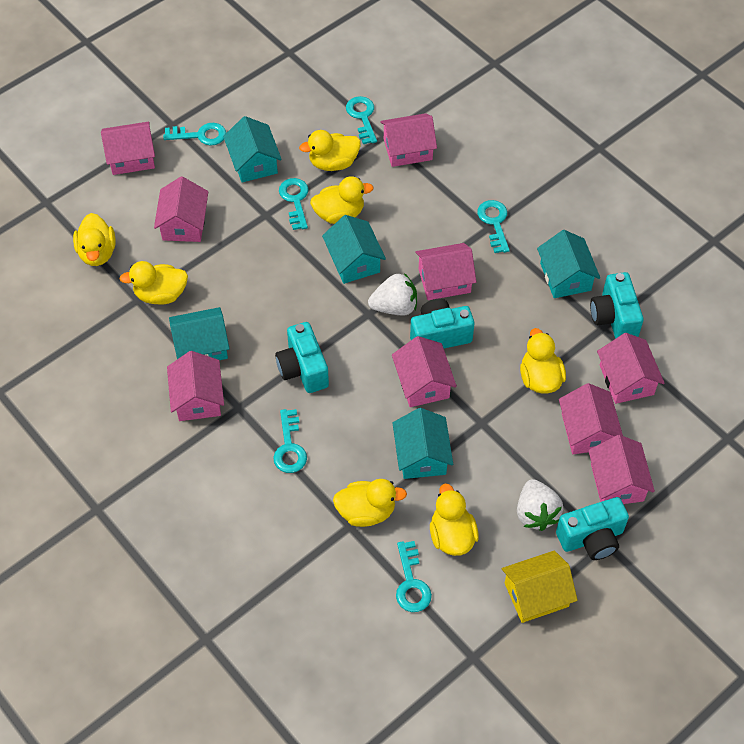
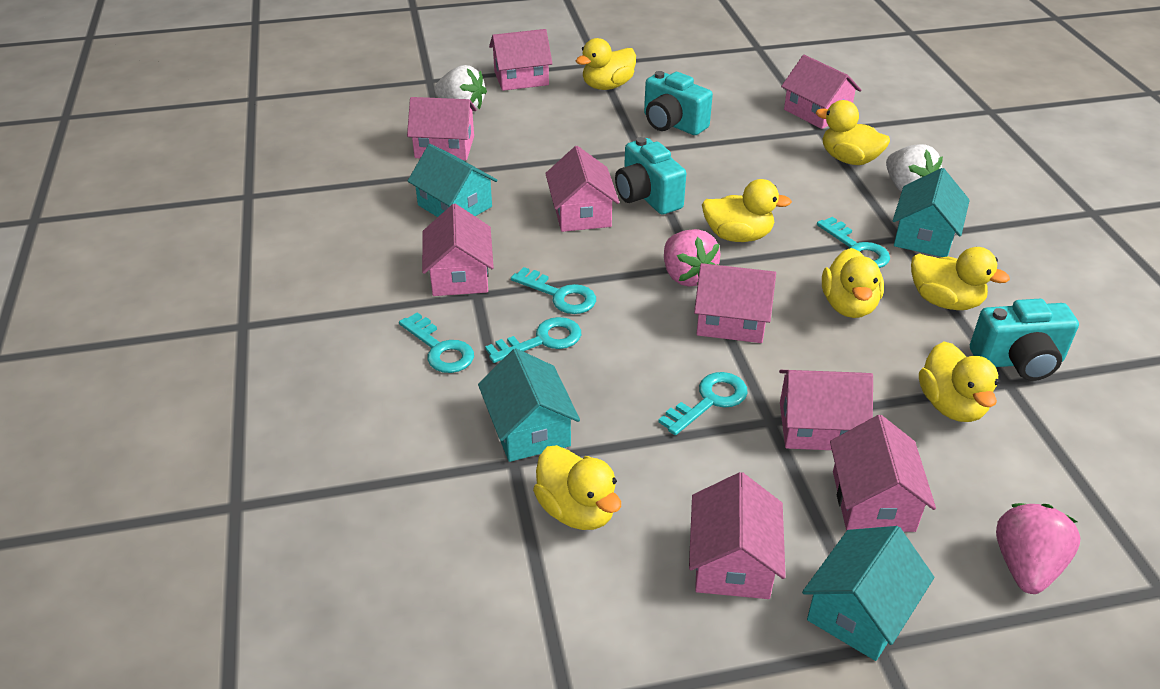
pink strawberry: 0 -> 2
turquoise camera: 4 -> 3
turquoise house: 5 -> 4
turquoise key: 6 -> 5
yellow house: 1 -> 0

